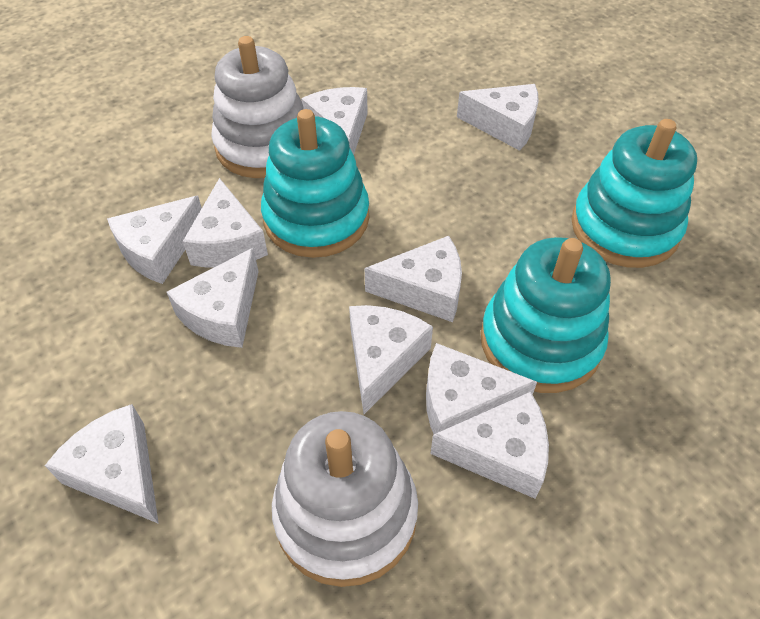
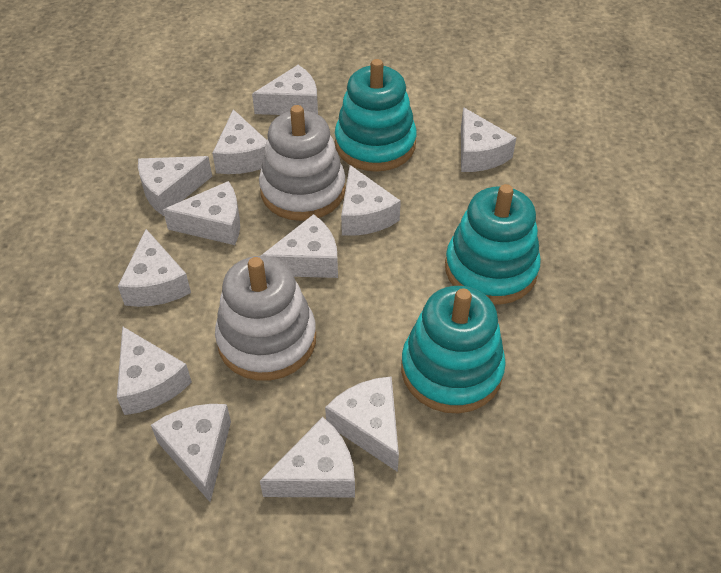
white cheese: 10 -> 12

